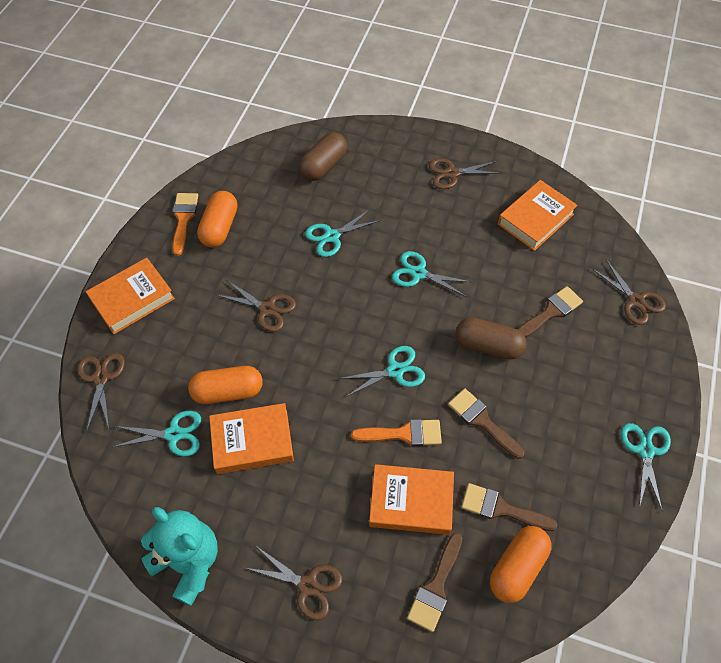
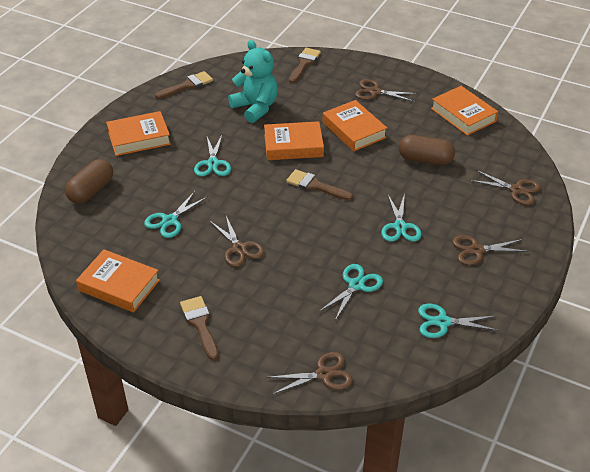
orange book: 4 -> 5
orange brush: 2 -> 0
orange capsule: 3 -> 0

